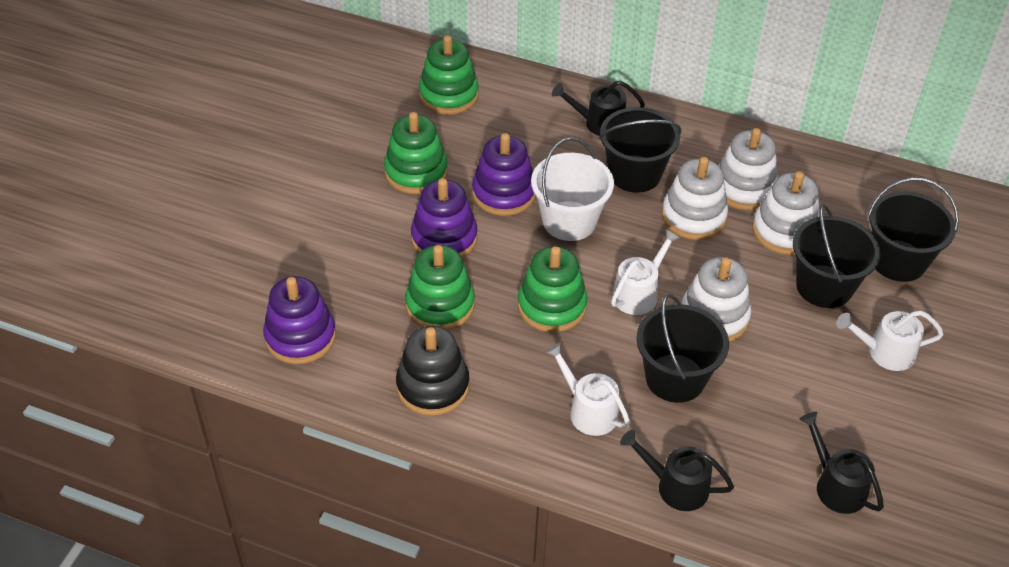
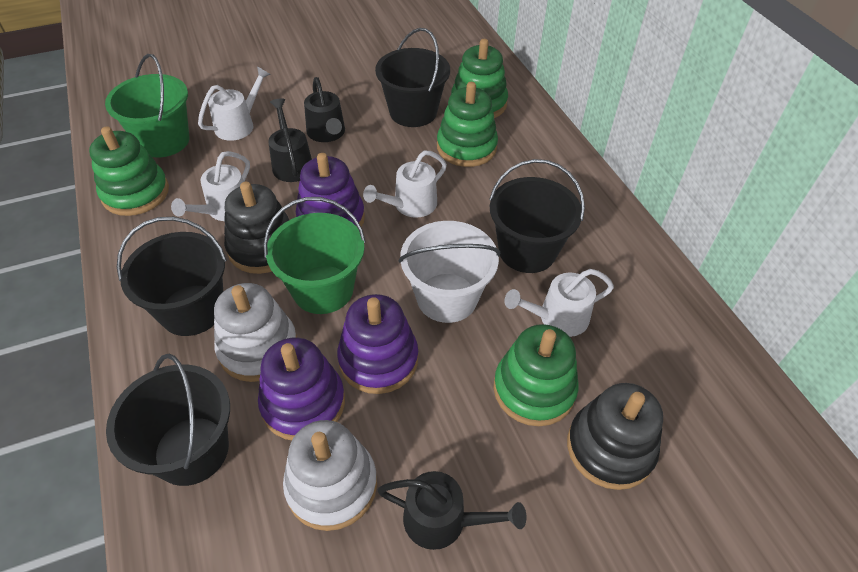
black stacking toy: 1 -> 2
green bucket: 0 -> 2
white stacking toy: 4 -> 2
white watering can: 3 -> 4

